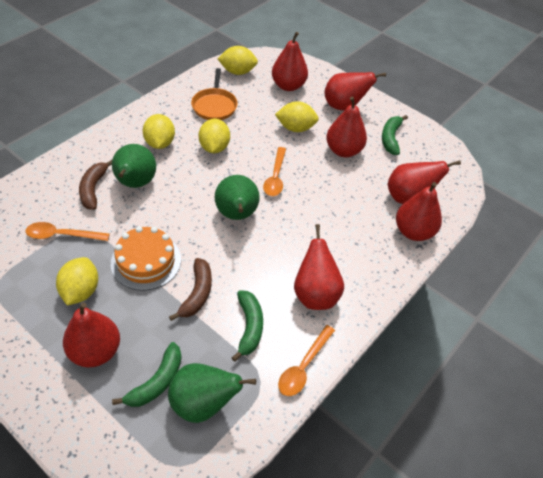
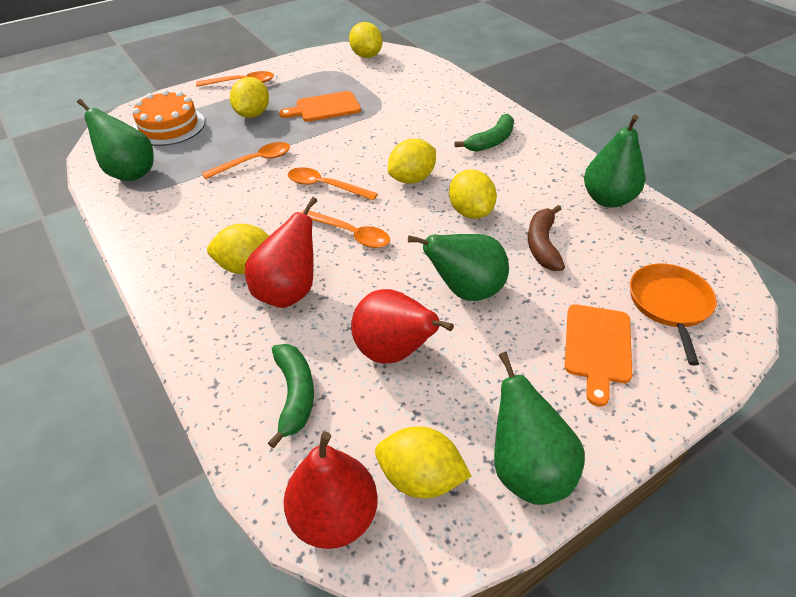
brown banana: 2 -> 1
green banana: 3 -> 2
green pear: 3 -> 4
orange cutting board: 0 -> 2
orange spoon: 3 -> 4
red pear: 7 -> 3
yellow lemon: 5 -> 6

